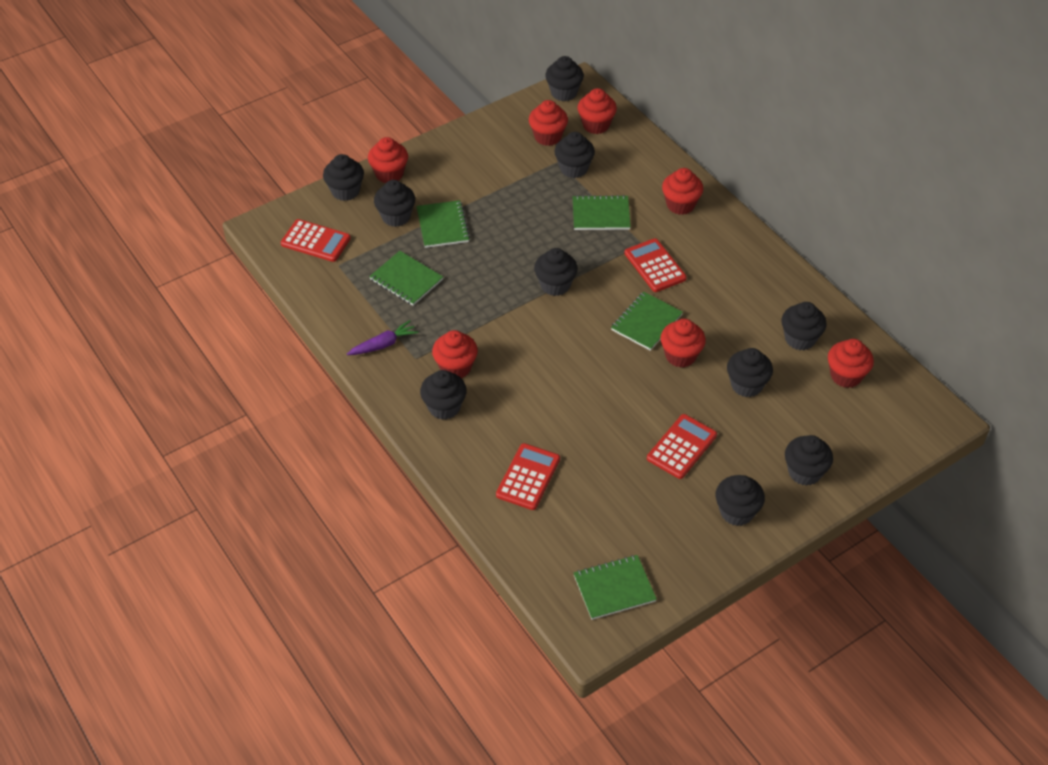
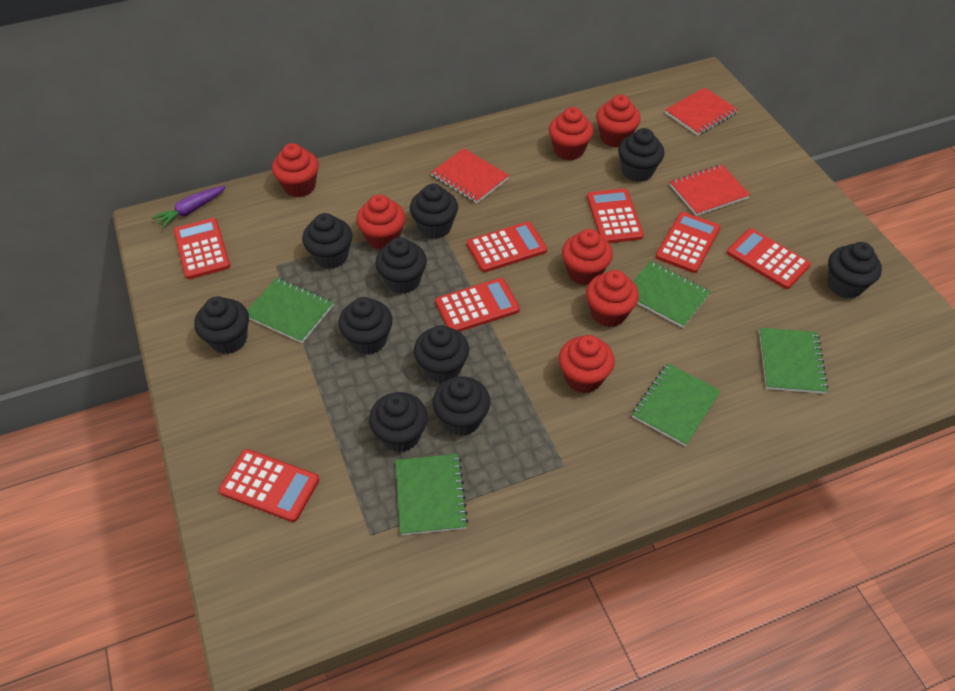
red calculator: 4 -> 7
red notebook: 0 -> 3

